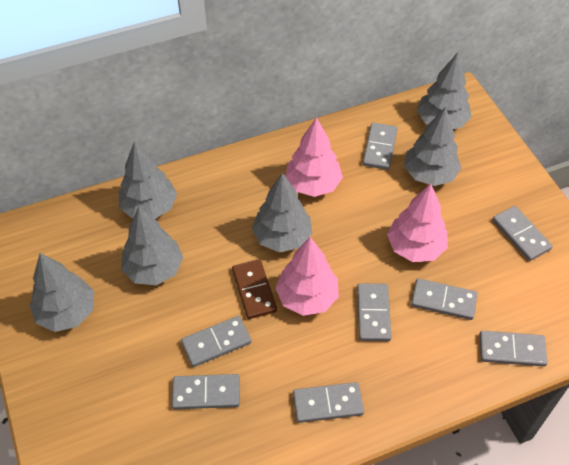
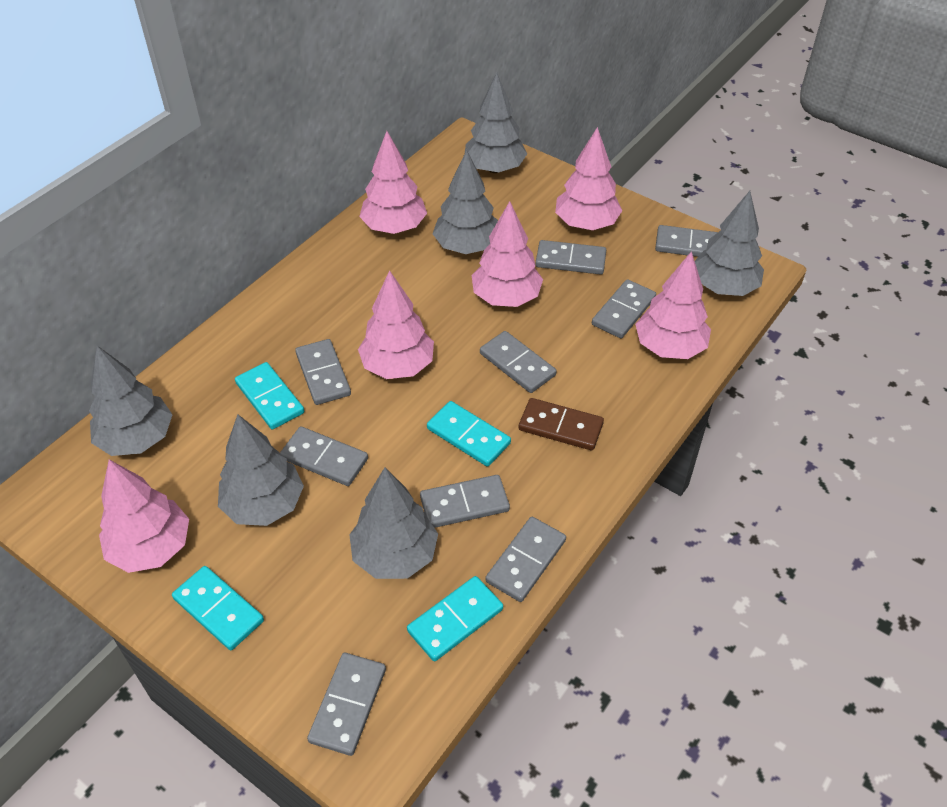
grey domino: 8 -> 9
pink tree: 3 -> 6
turquoise domino: 0 -> 4

